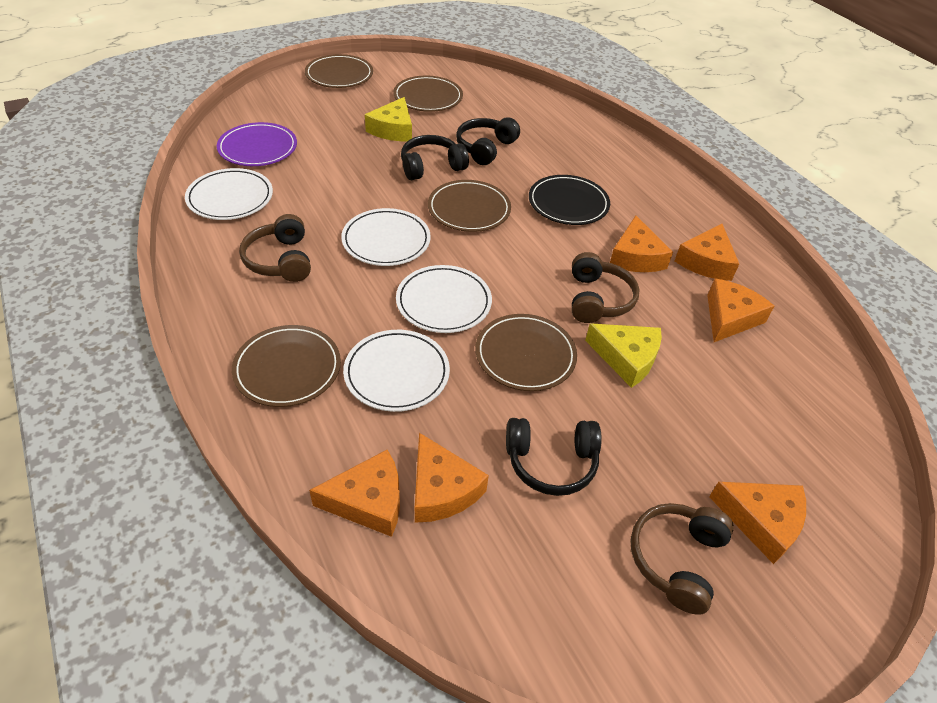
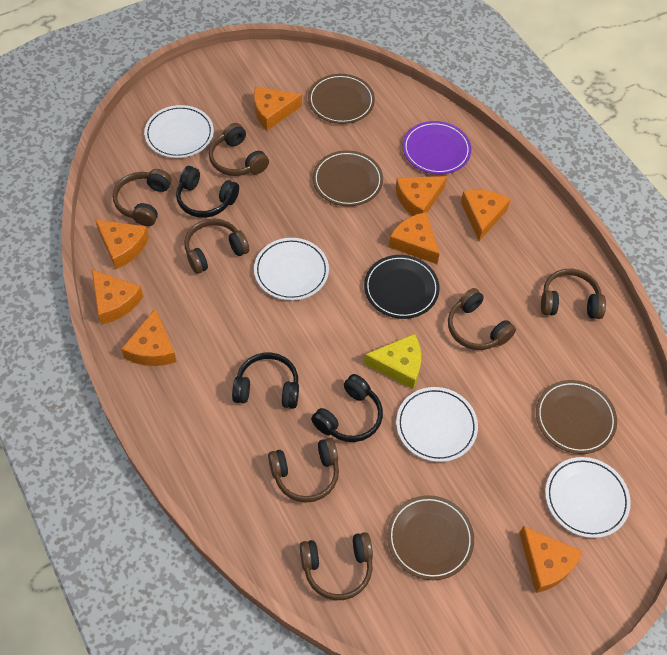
brown headphones: 3 -> 7
brown plate: 5 -> 4
orange cheese: 6 -> 8
yellow cheese: 2 -> 1

